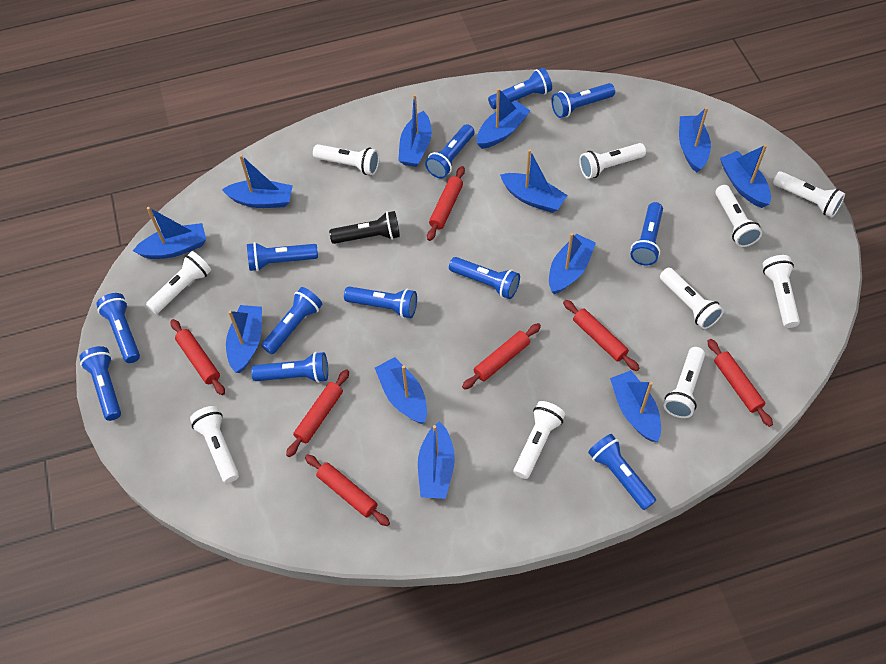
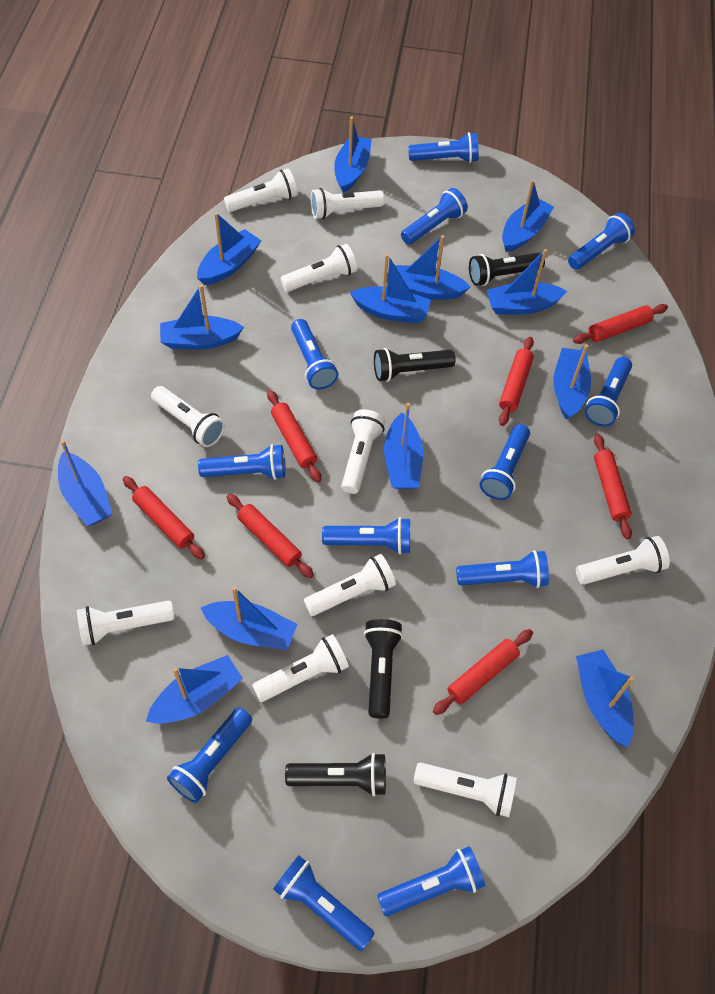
black flashlight: 1 -> 4
blue boat: 12 -> 13

